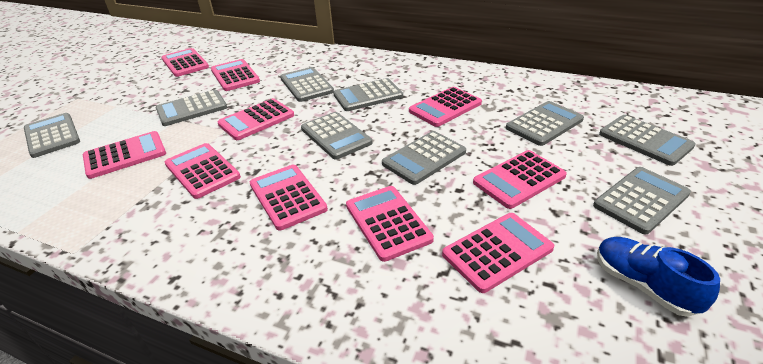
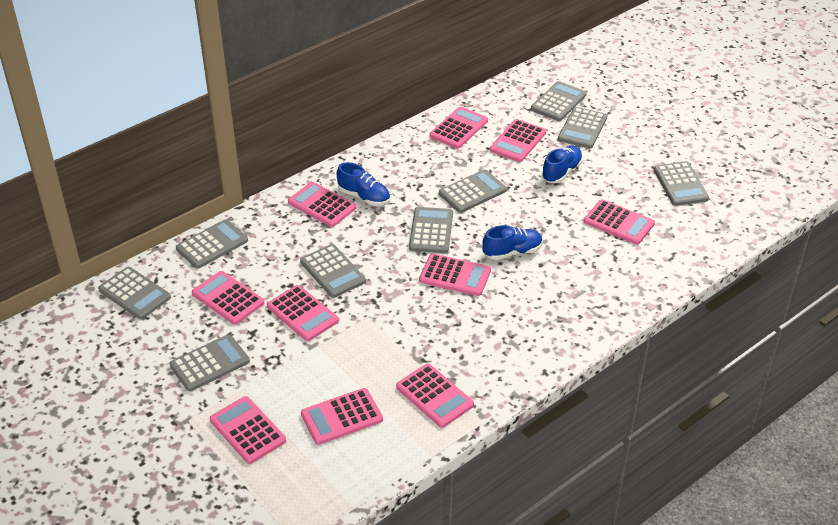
blue shoe: 1 -> 3

